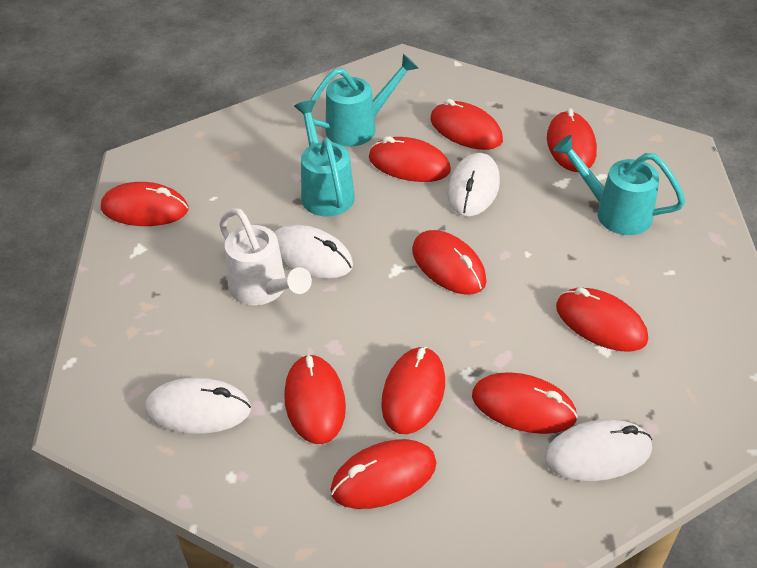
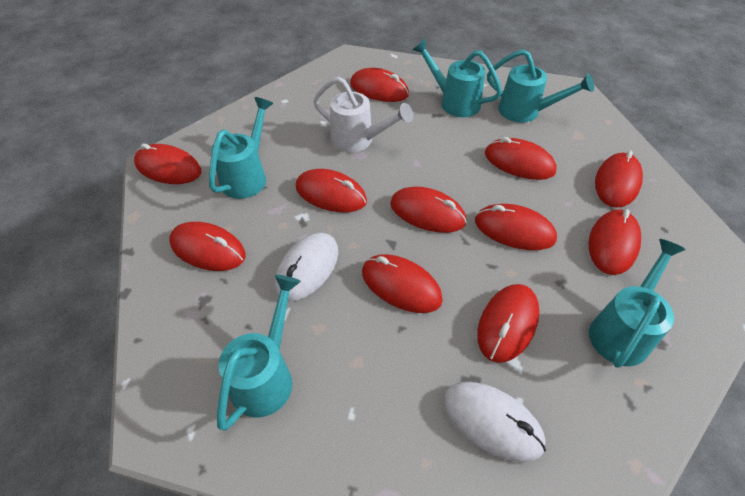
red mouse: 10 -> 11
turquoise watering can: 3 -> 5
white mouse: 4 -> 2

